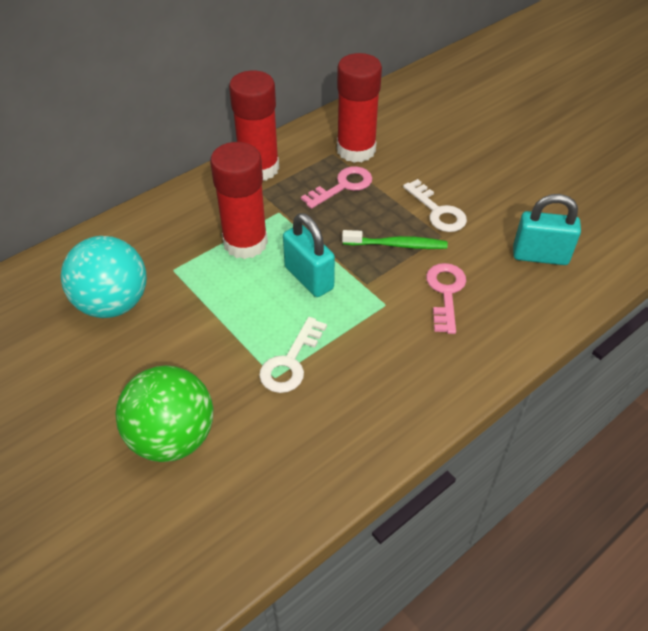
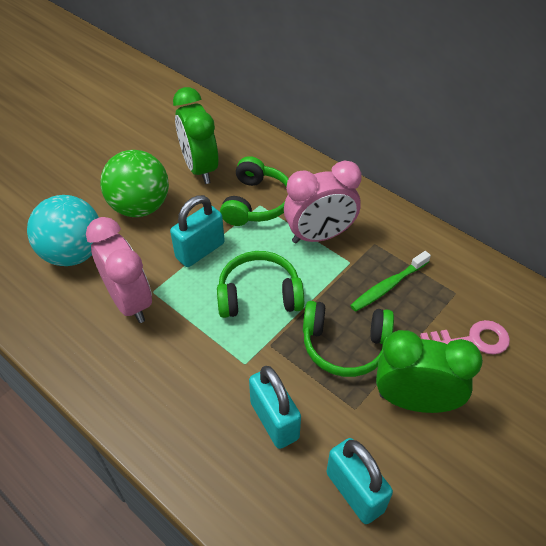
green clock: 0 -> 2
green headphones: 0 -> 3
pink clock: 0 -> 2
pink key: 2 -> 1
red glue stick: 3 -> 0
turquoise padlock: 2 -> 3
white key: 2 -> 0

